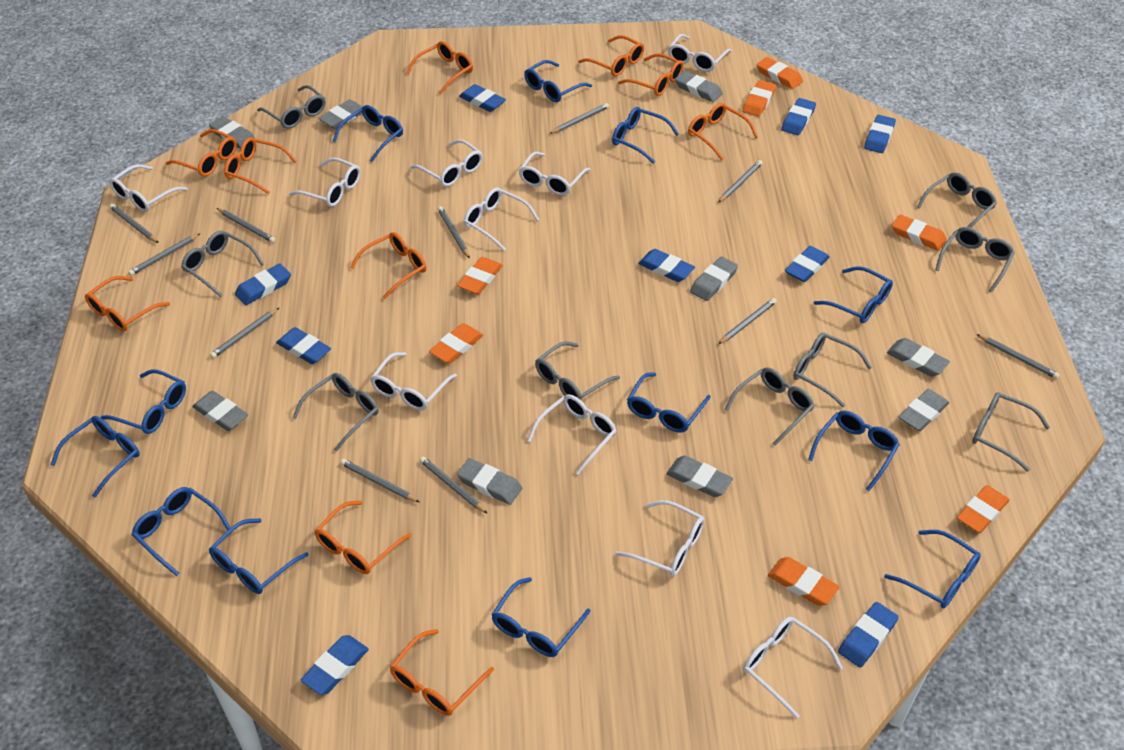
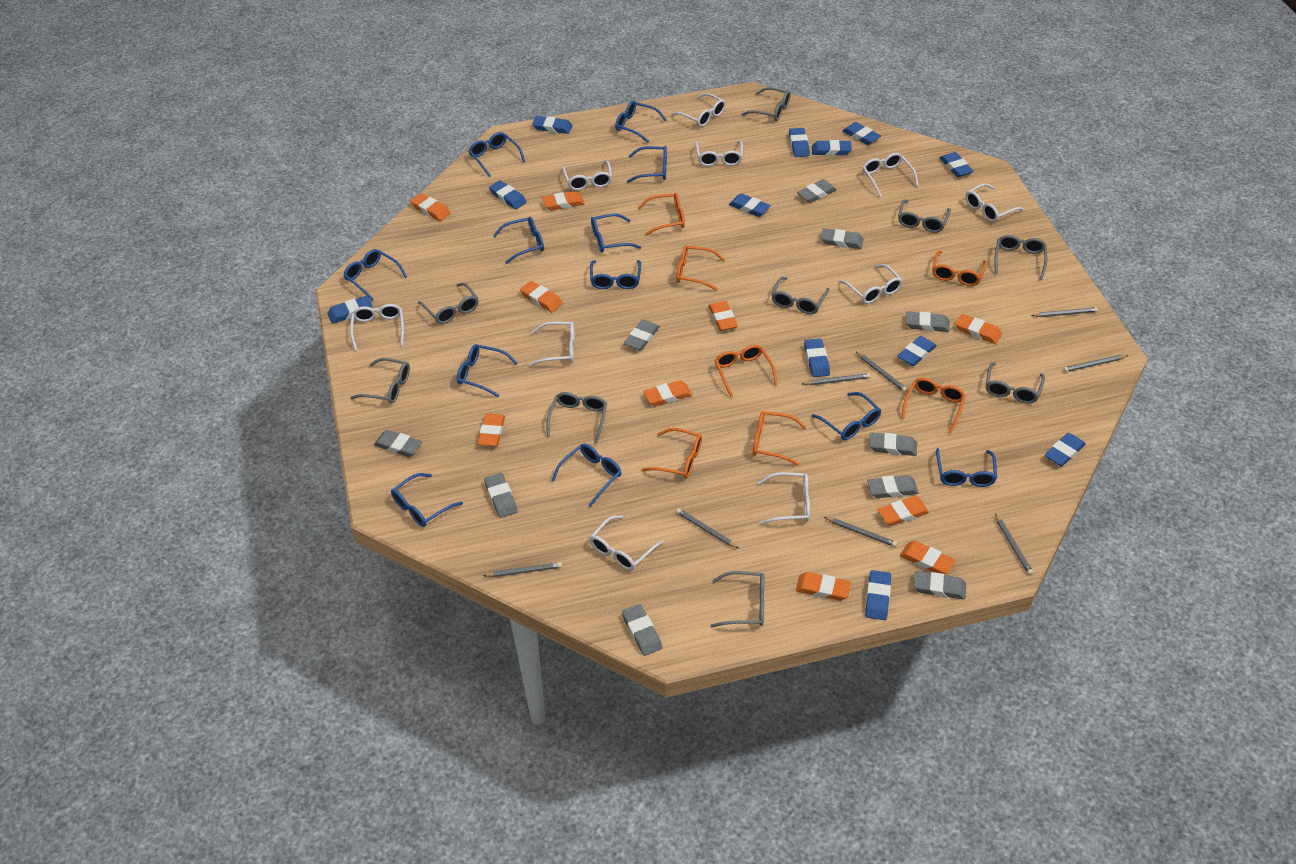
blue eraser: 9 -> 12
grey eraser: 9 -> 10
grey pencil: 11 -> 8
orange eraser: 7 -> 10
orange glasses: 10 -> 7

